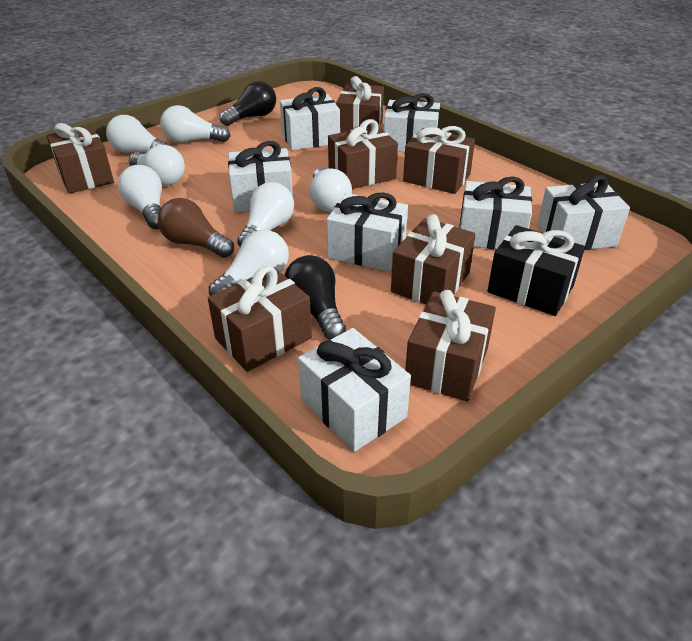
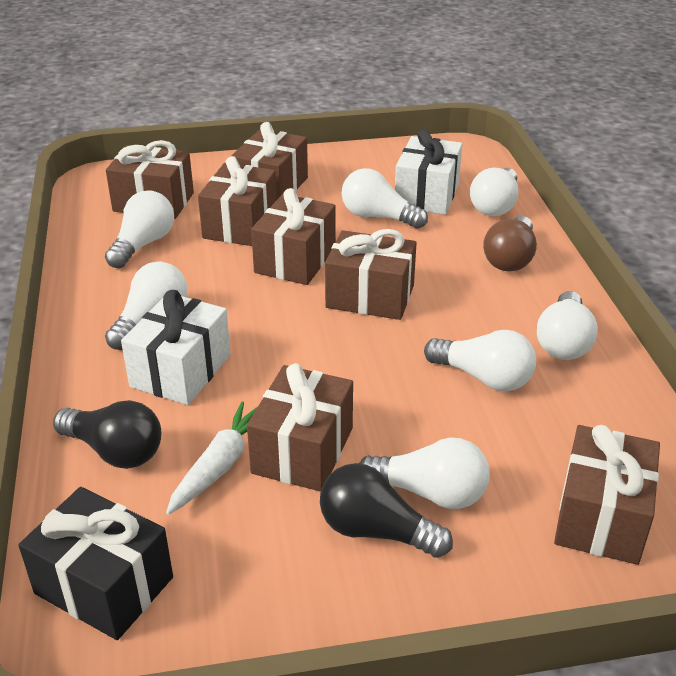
white carrot: 0 -> 1
white gift: 7 -> 2

